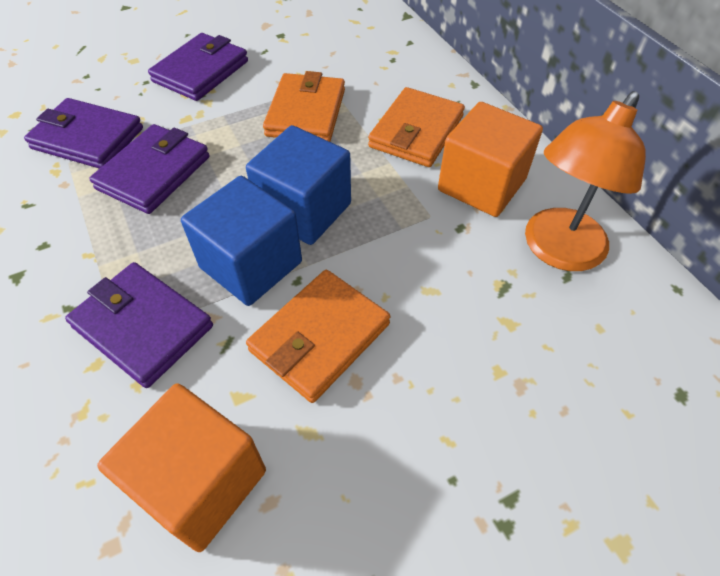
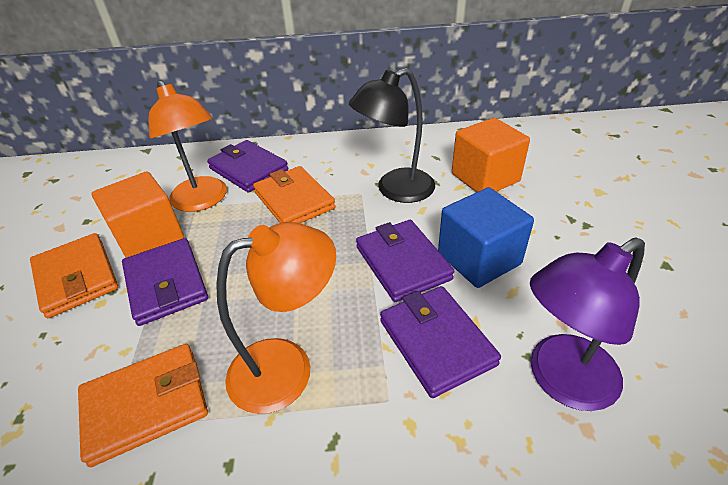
black lamp: 0 -> 1
blue cube: 2 -> 1
orange lamp: 1 -> 2
purple lamp: 0 -> 1

